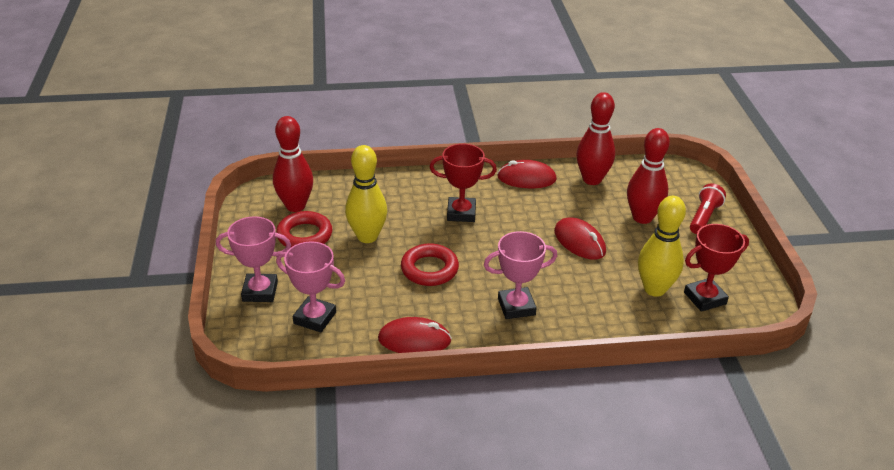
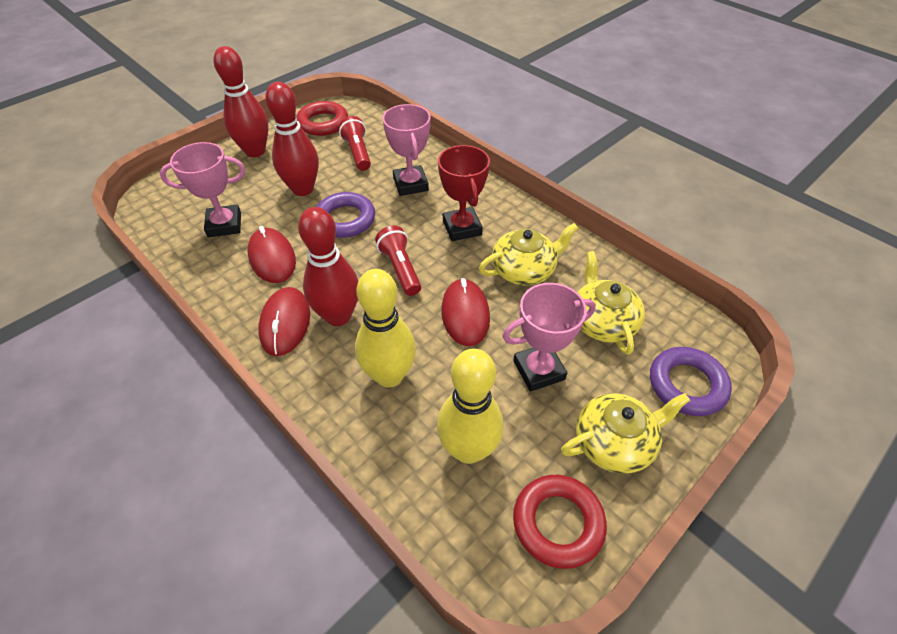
purple ring: 0 -> 2
red flashlight: 1 -> 2
red trophy: 2 -> 1
yellow teapot: 0 -> 3

